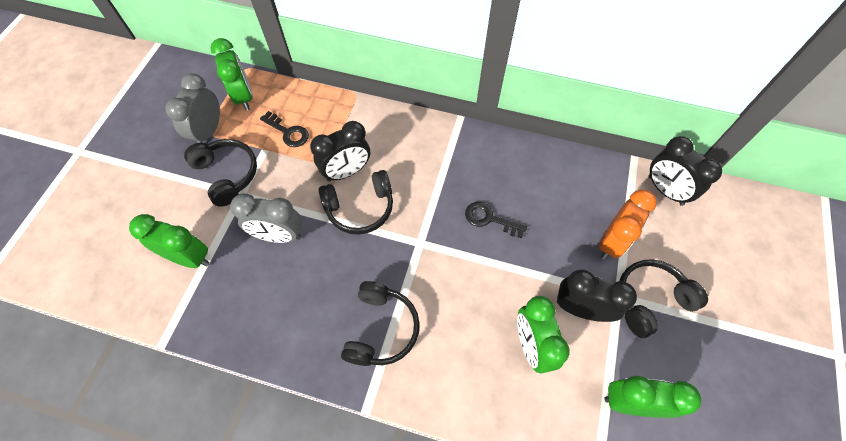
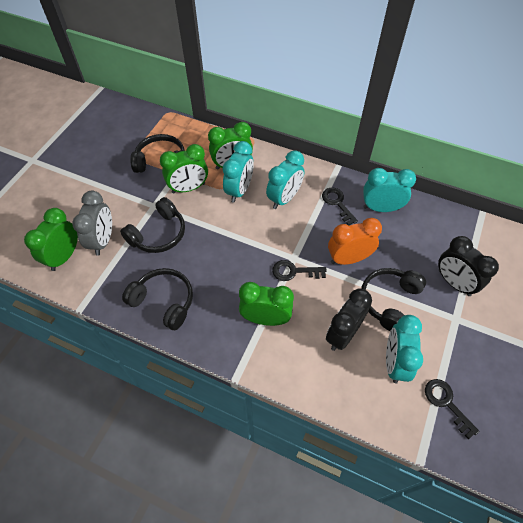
black clock: 3 -> 2
black key: 2 -> 3
grey clock: 2 -> 1
turquoise clock: 0 -> 4

